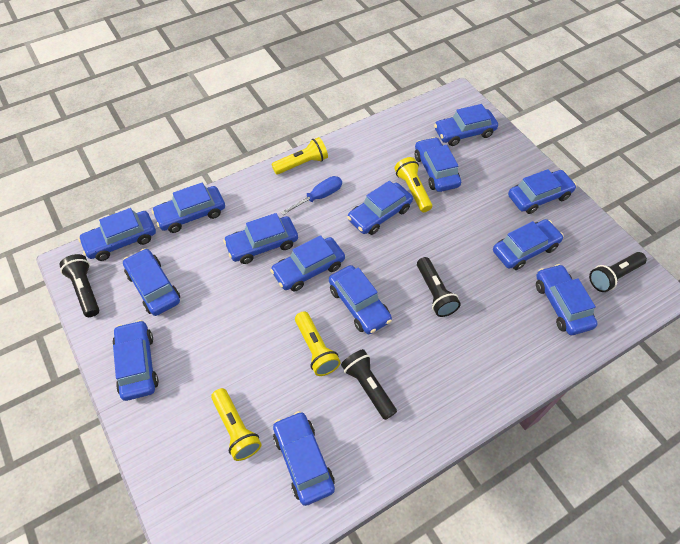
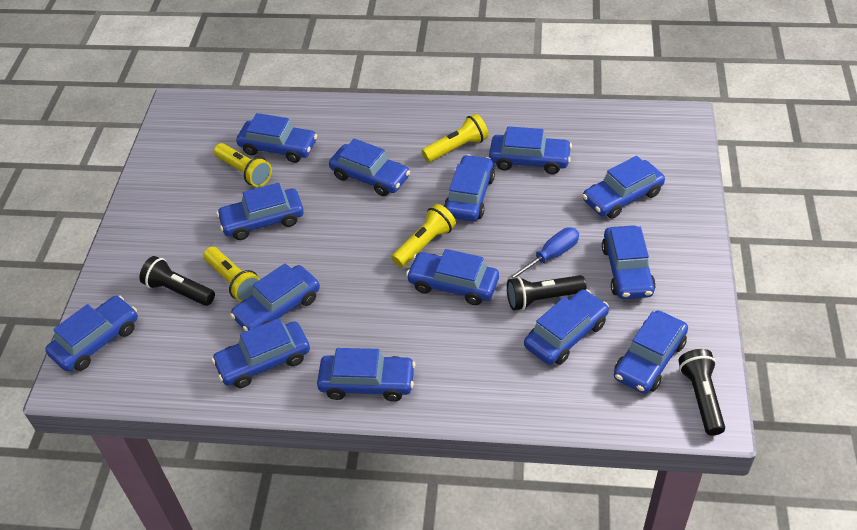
black flashlight: 4 -> 3

